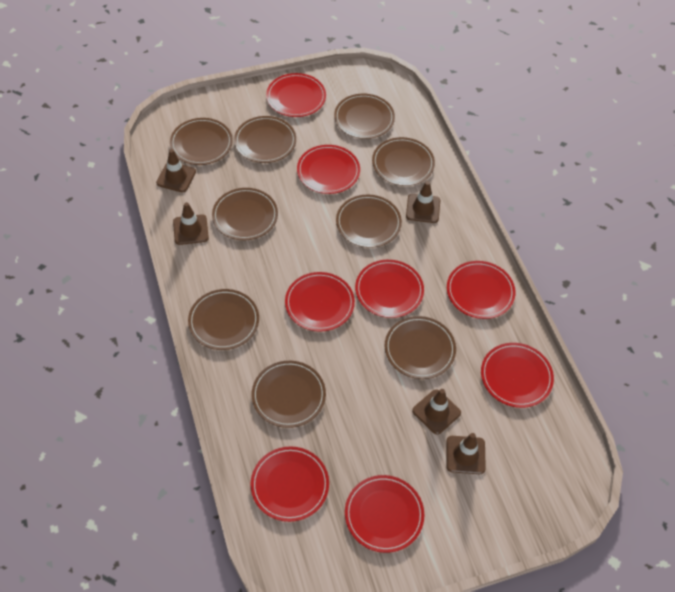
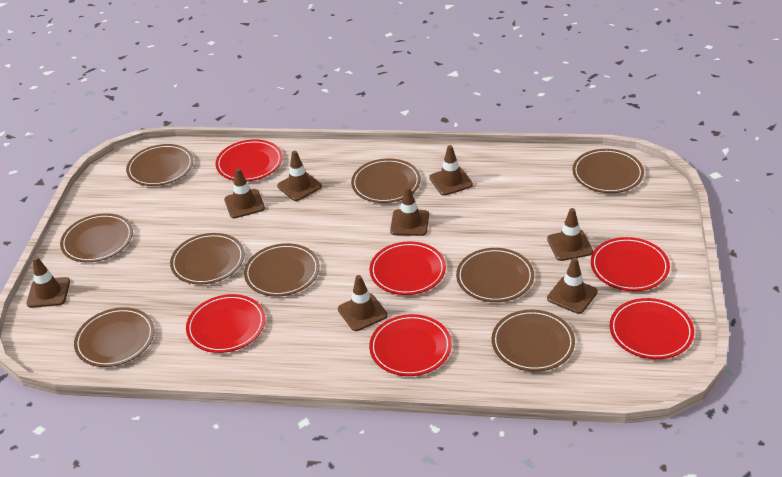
brown traffic cone: 5 -> 8
red plate: 8 -> 6

